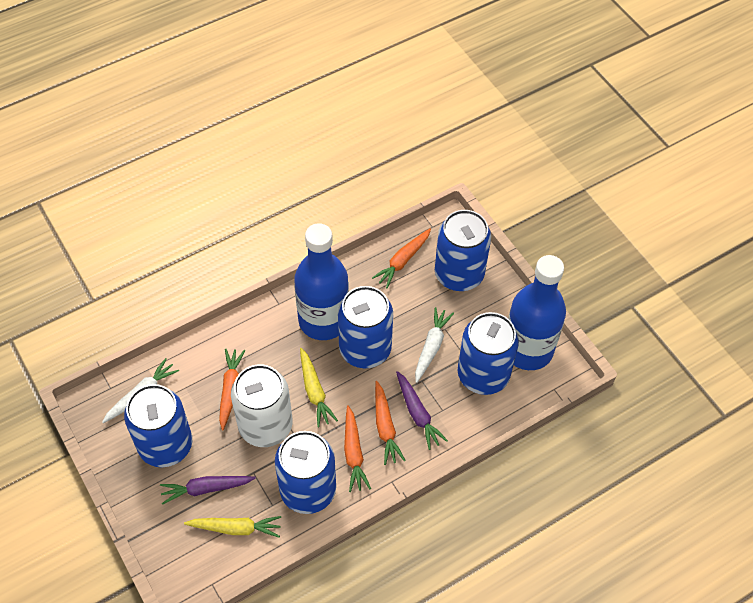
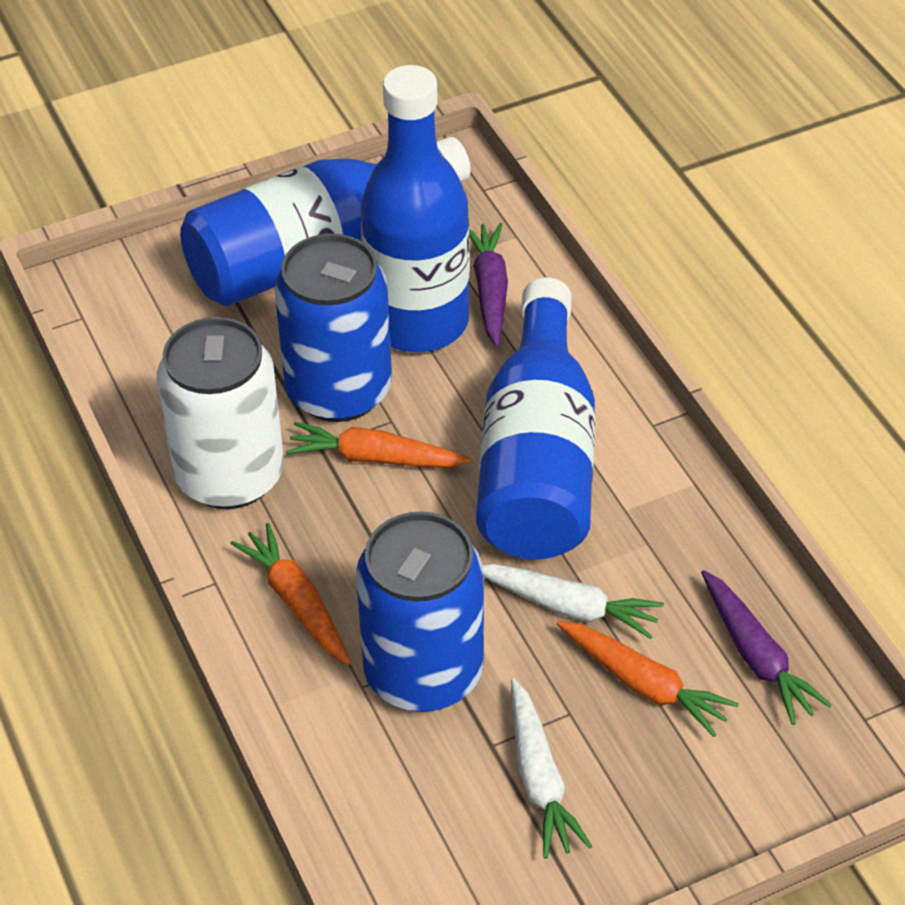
blue bottle: 2 -> 3
blue can: 5 -> 2
orange carrot: 4 -> 3
yellow carrot: 2 -> 0

